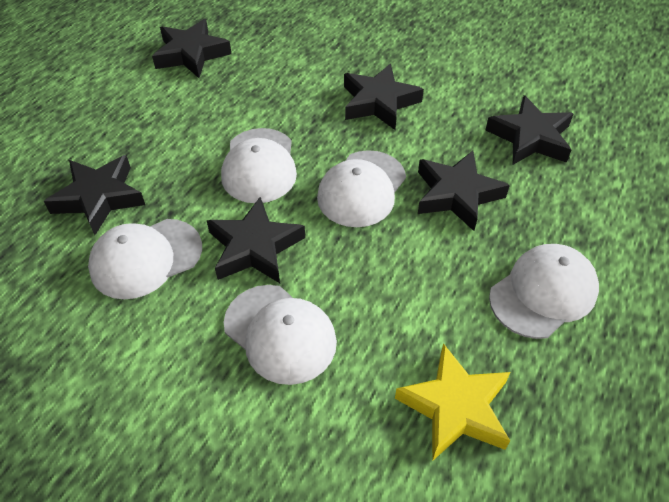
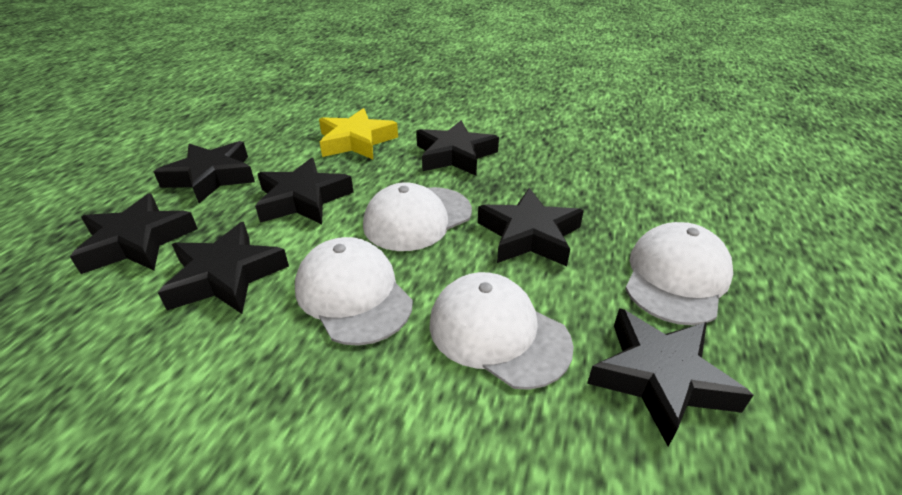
black star: 6 -> 7
white cap: 5 -> 4

